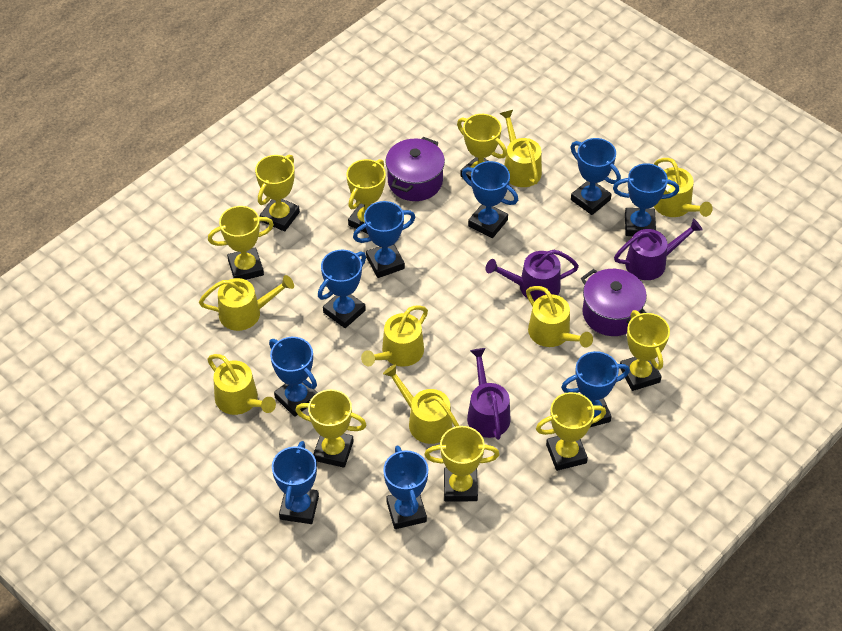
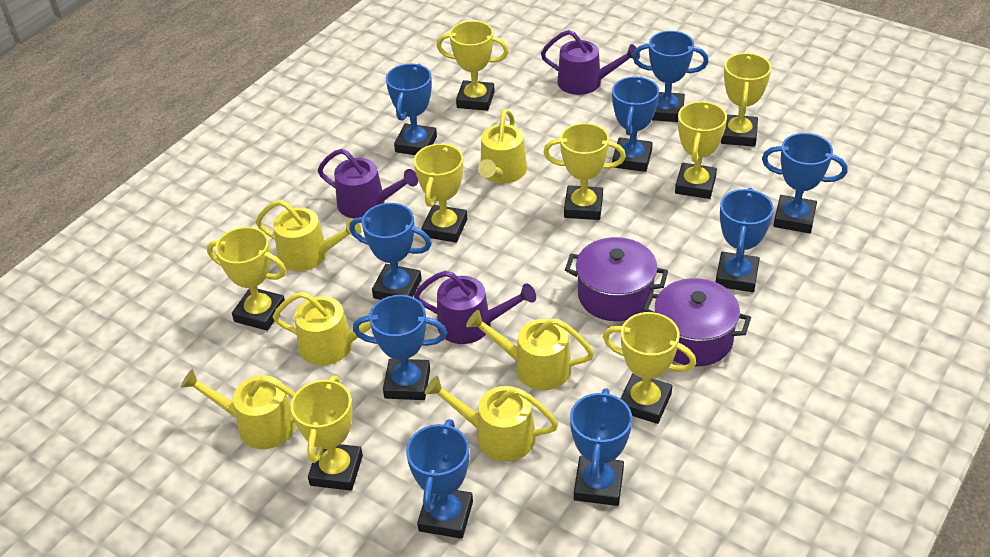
yellow watering can: 7 -> 6

